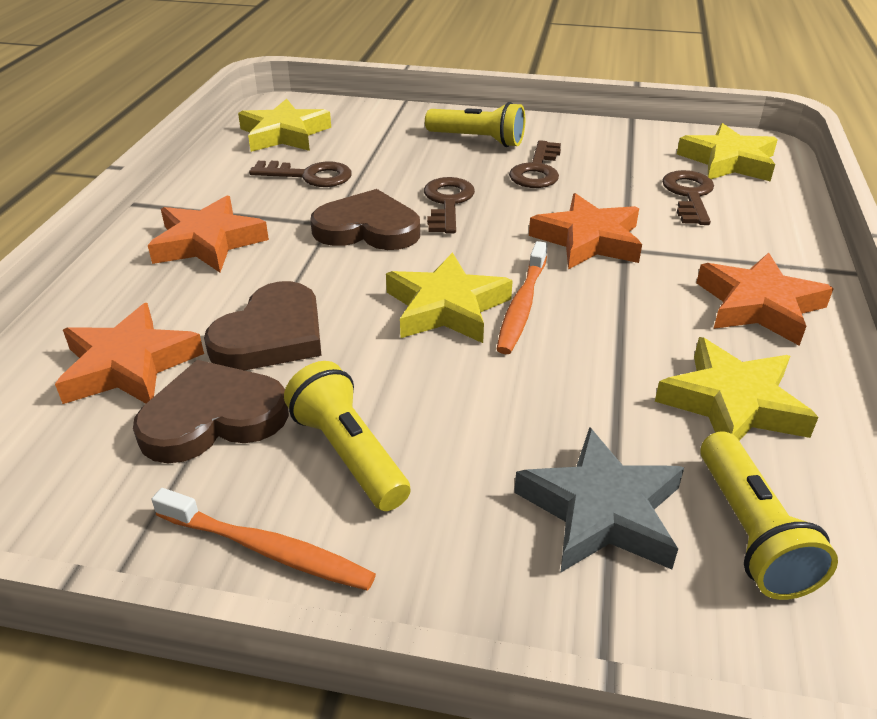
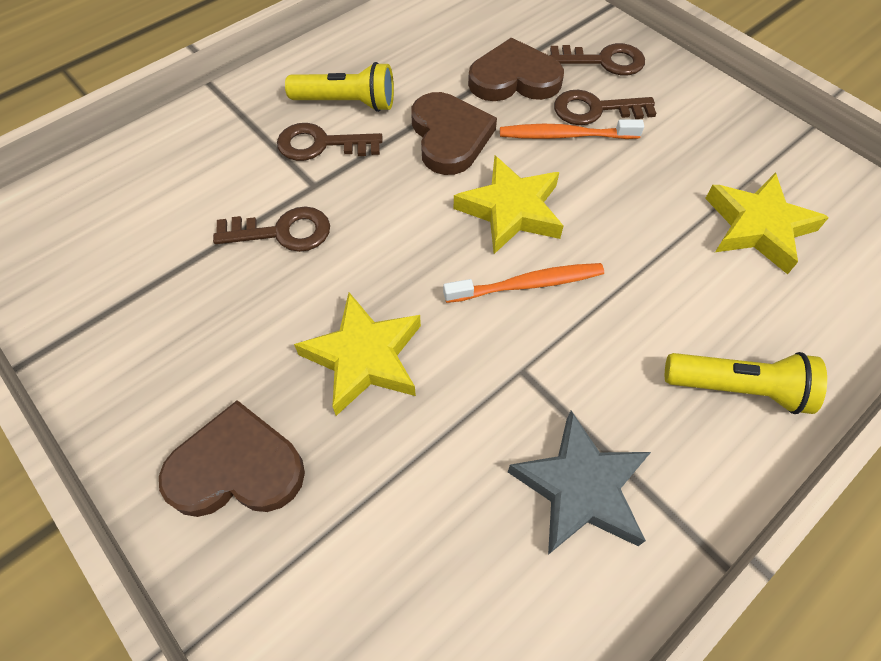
orange star: 4 -> 0
yellow flashlight: 3 -> 2
yellow star: 4 -> 3

